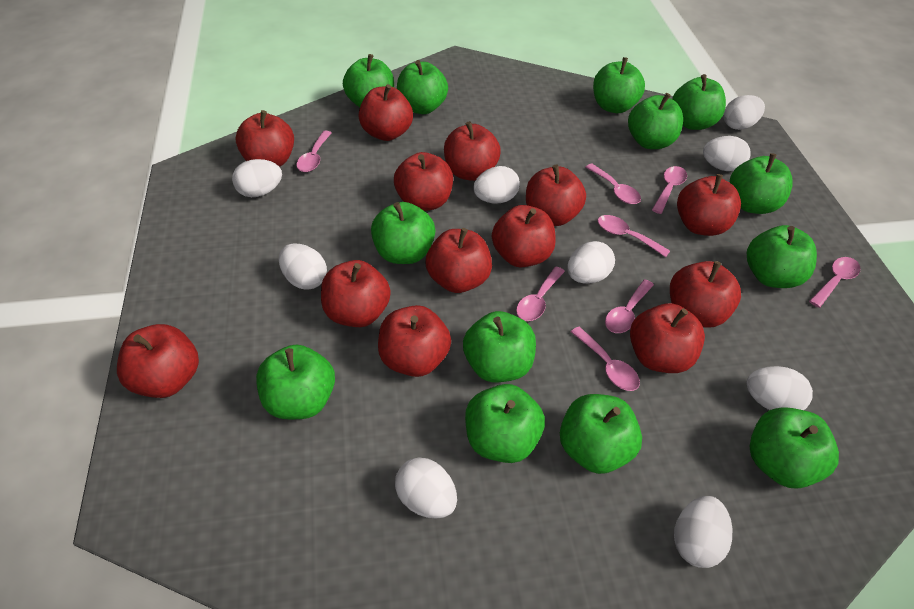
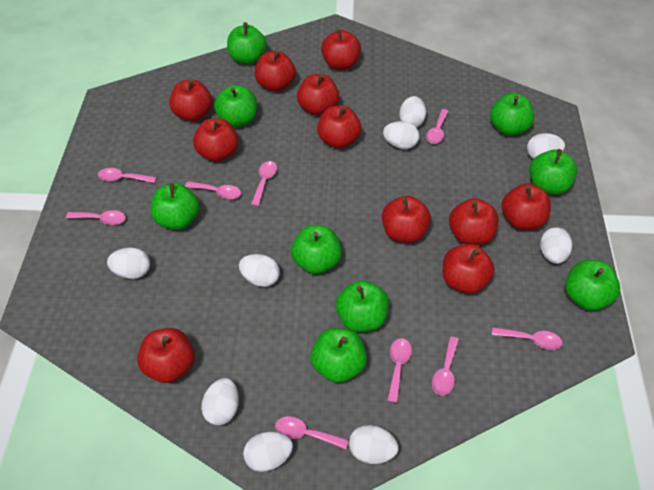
green apple: 13 -> 9
pink spoon: 8 -> 9
red apple: 13 -> 11

